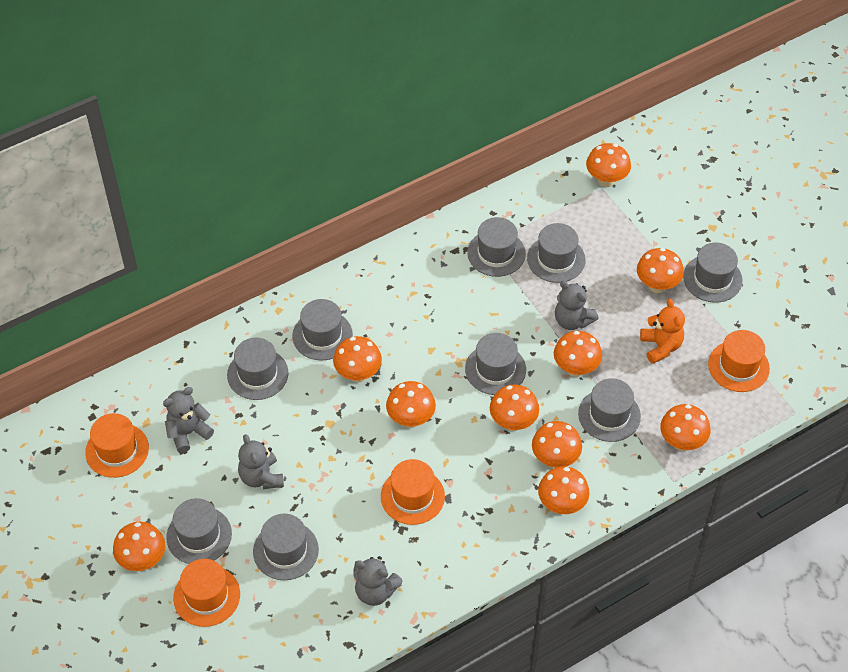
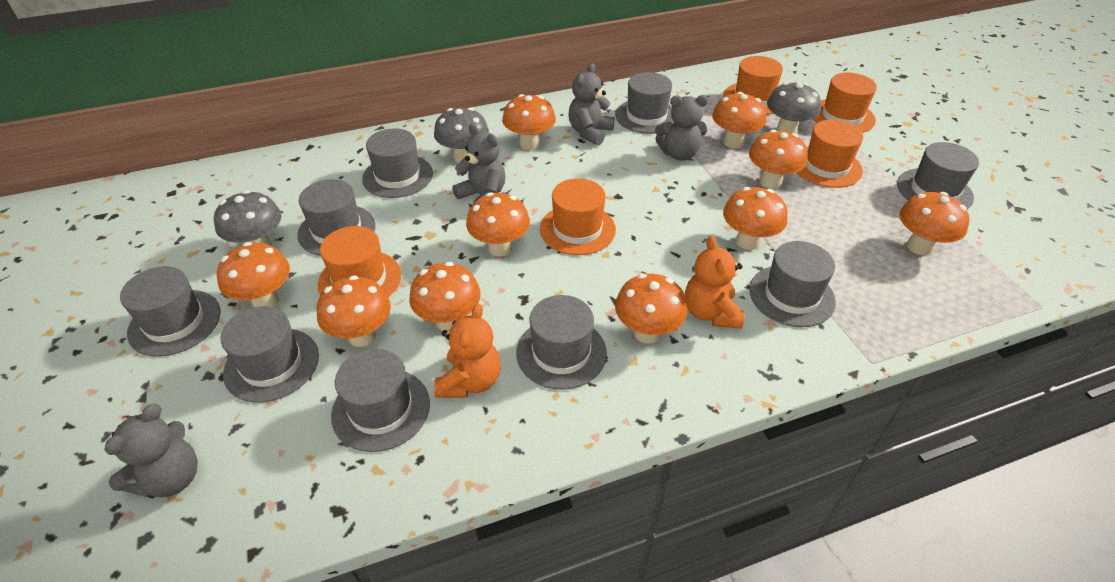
grey mushroom: 0 -> 3
orange hat: 4 -> 5
orange teddy bear: 1 -> 2

